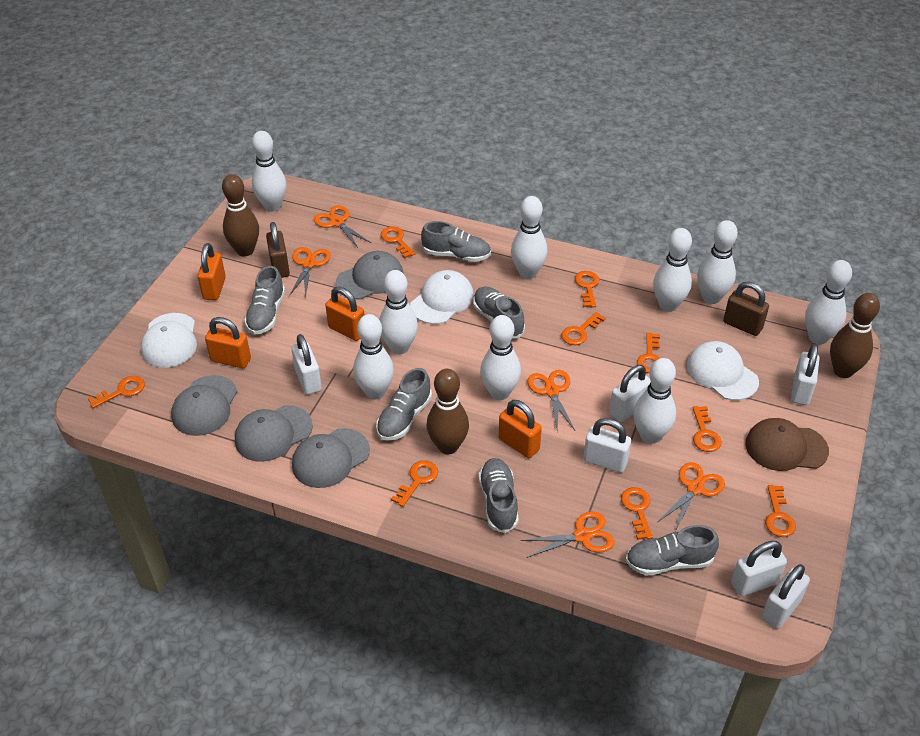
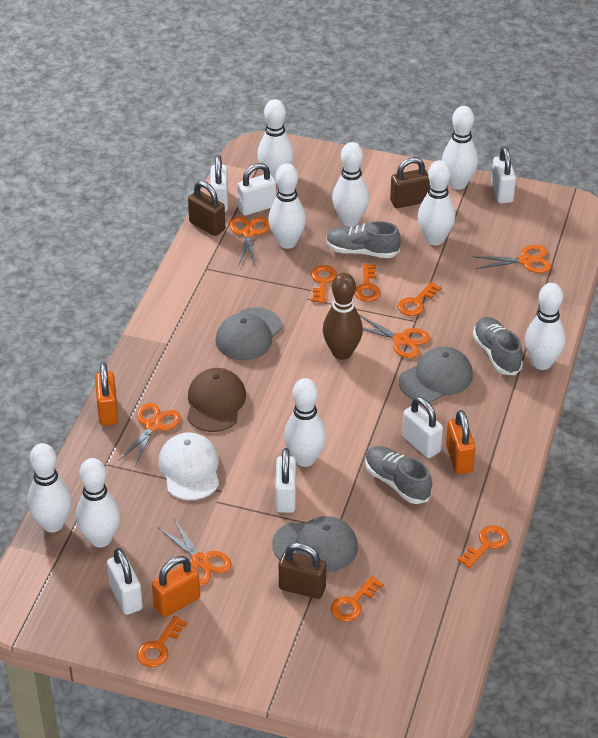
brown bowling pin: 3 -> 1
brown padlock: 2 -> 3
grey cap: 4 -> 3
grey shoe: 6 -> 3
orange key: 9 -> 6
orange padlock: 4 -> 3
white cap: 3 -> 1

